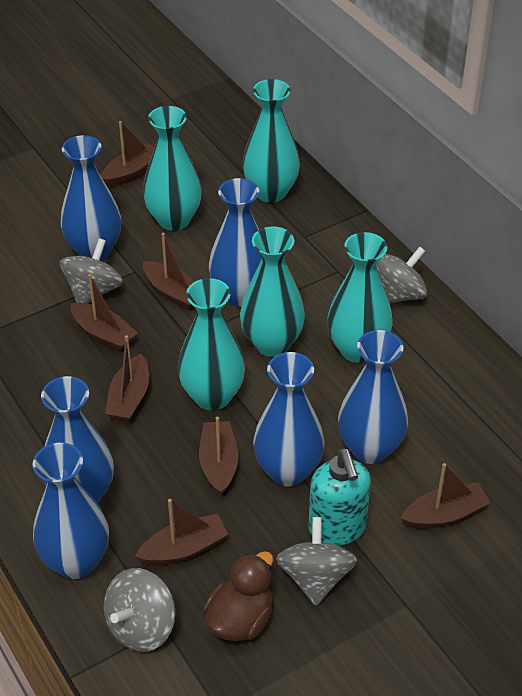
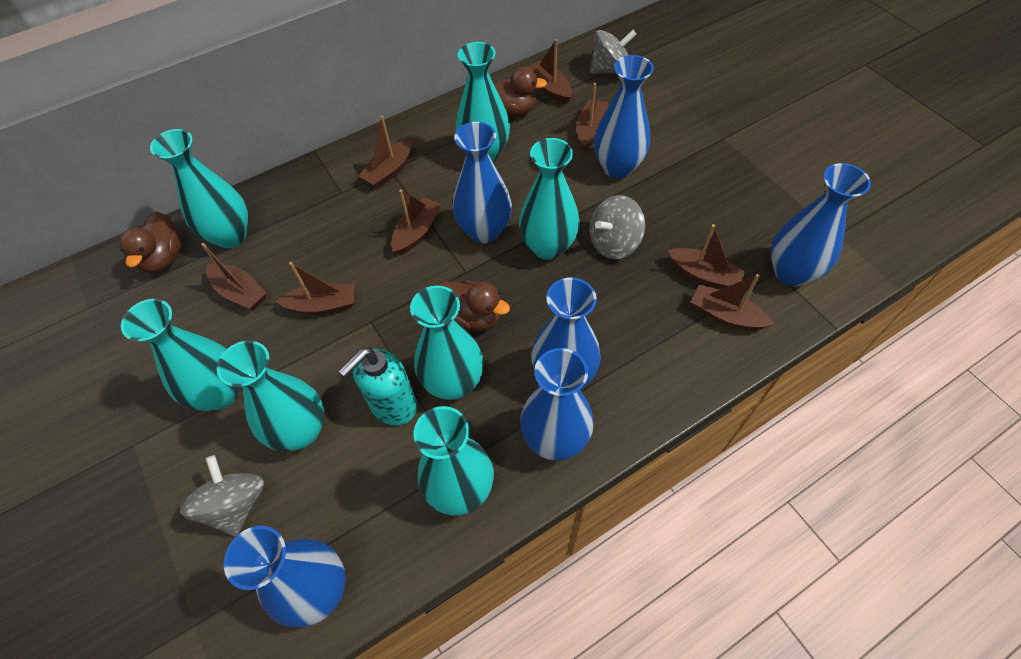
brown boat: 7 -> 8
brown duck: 1 -> 3
grey spinning top: 4 -> 3
turquoise vase: 5 -> 7

